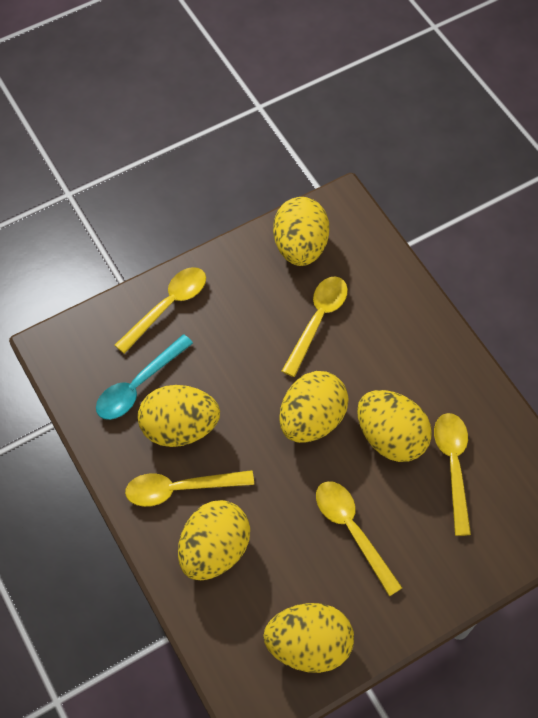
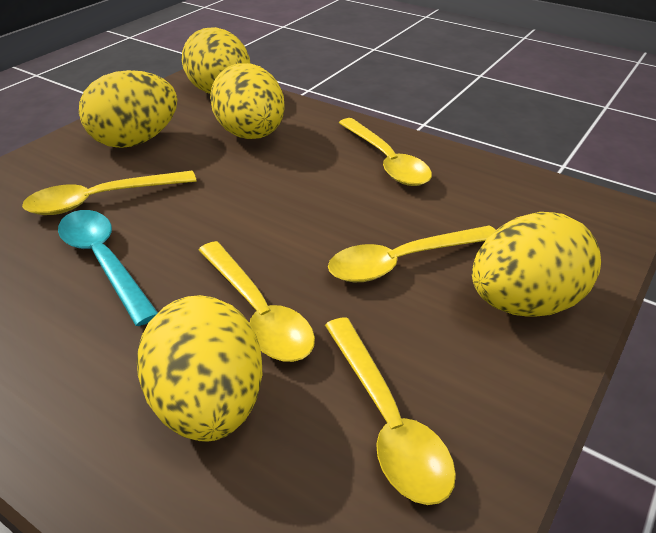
yellow egg: 6 -> 5

